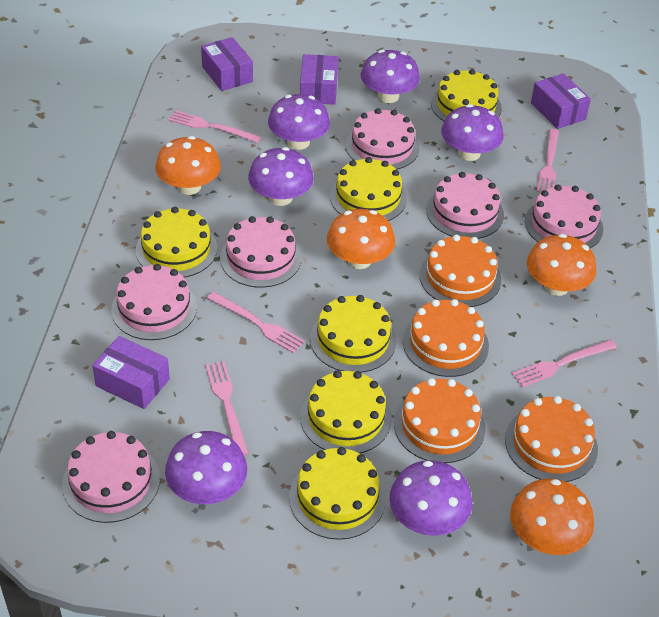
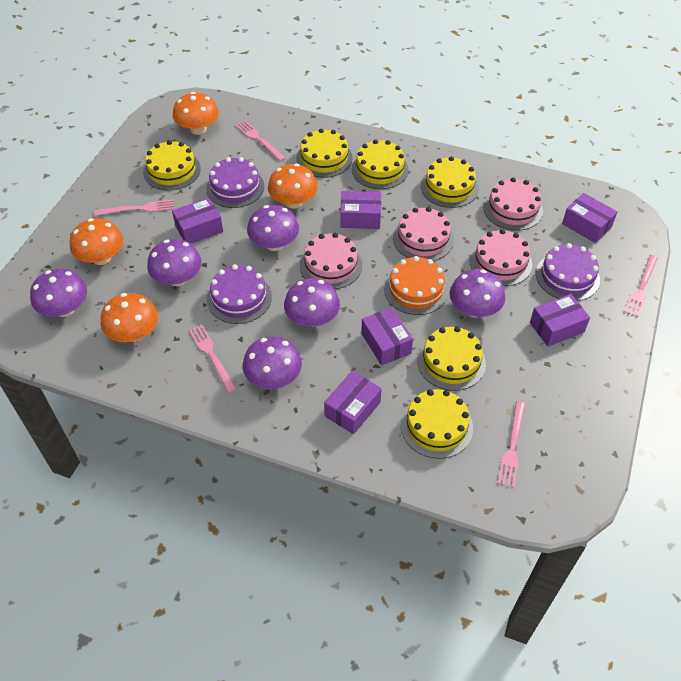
orange cake: 4 -> 1
pink cake: 6 -> 4
purple box: 4 -> 6
purple cake: 0 -> 3

